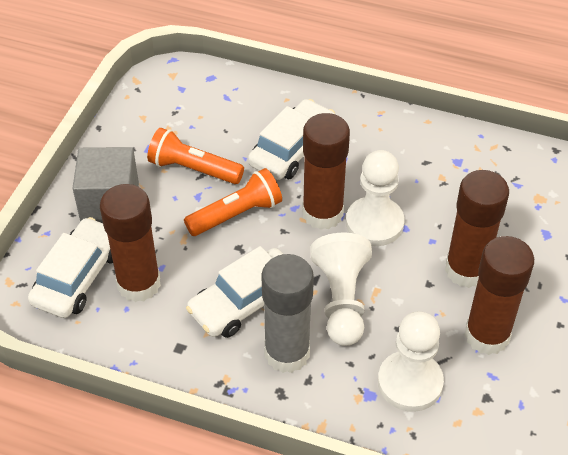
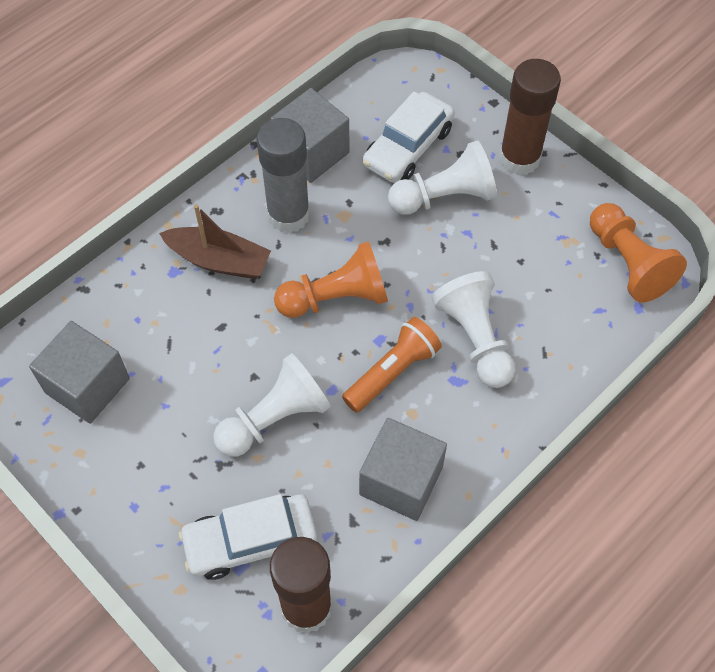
brown boat: 0 -> 1
brown glue stick: 4 -> 2
grey cube: 1 -> 3
orange flashlight: 2 -> 1
orange pawn: 0 -> 2
white car: 3 -> 2

